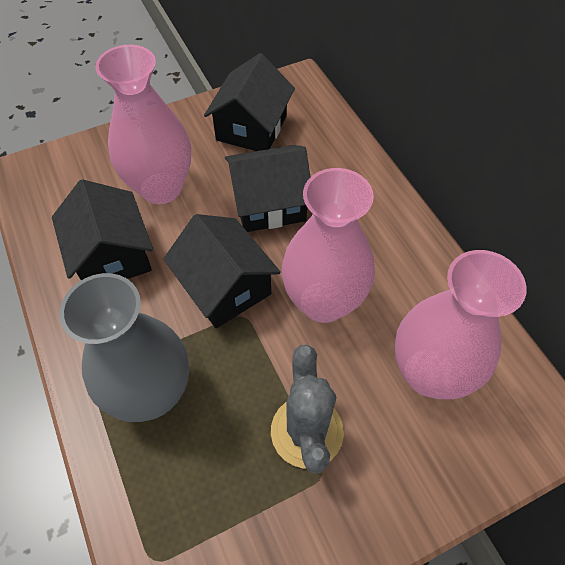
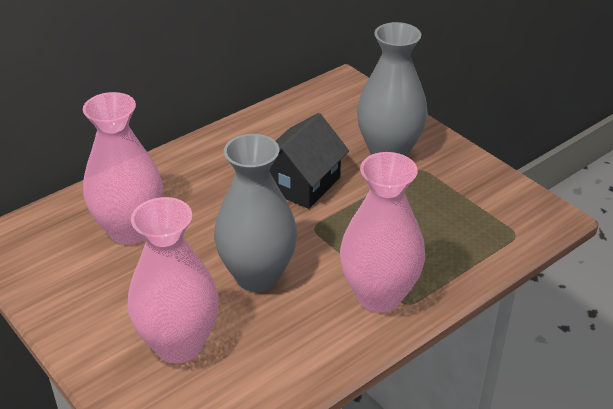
black house: 4 -> 1
grey cactus: 1 -> 0
grey vase: 1 -> 2

